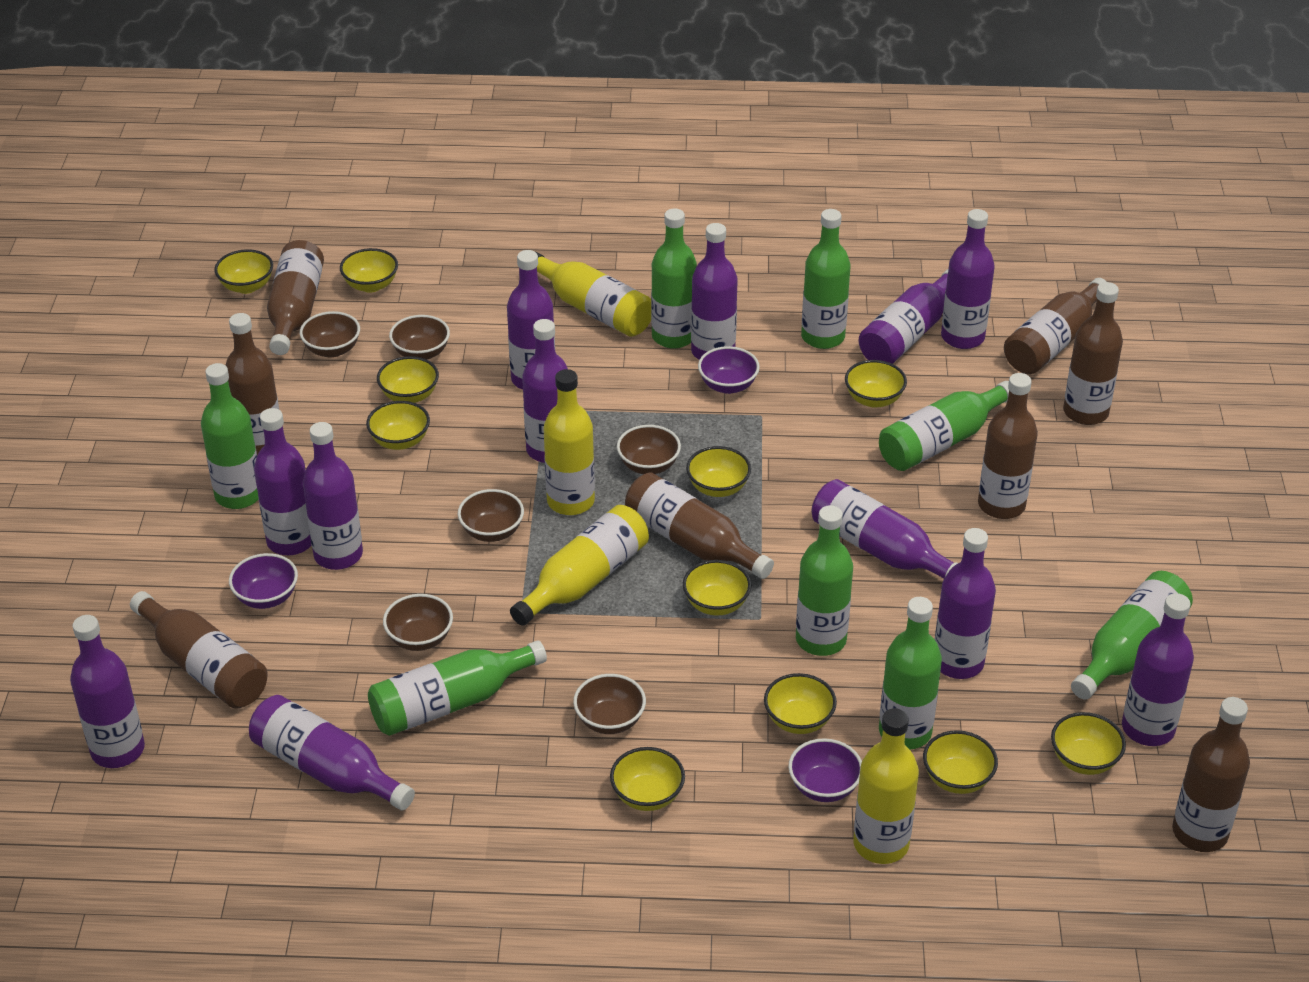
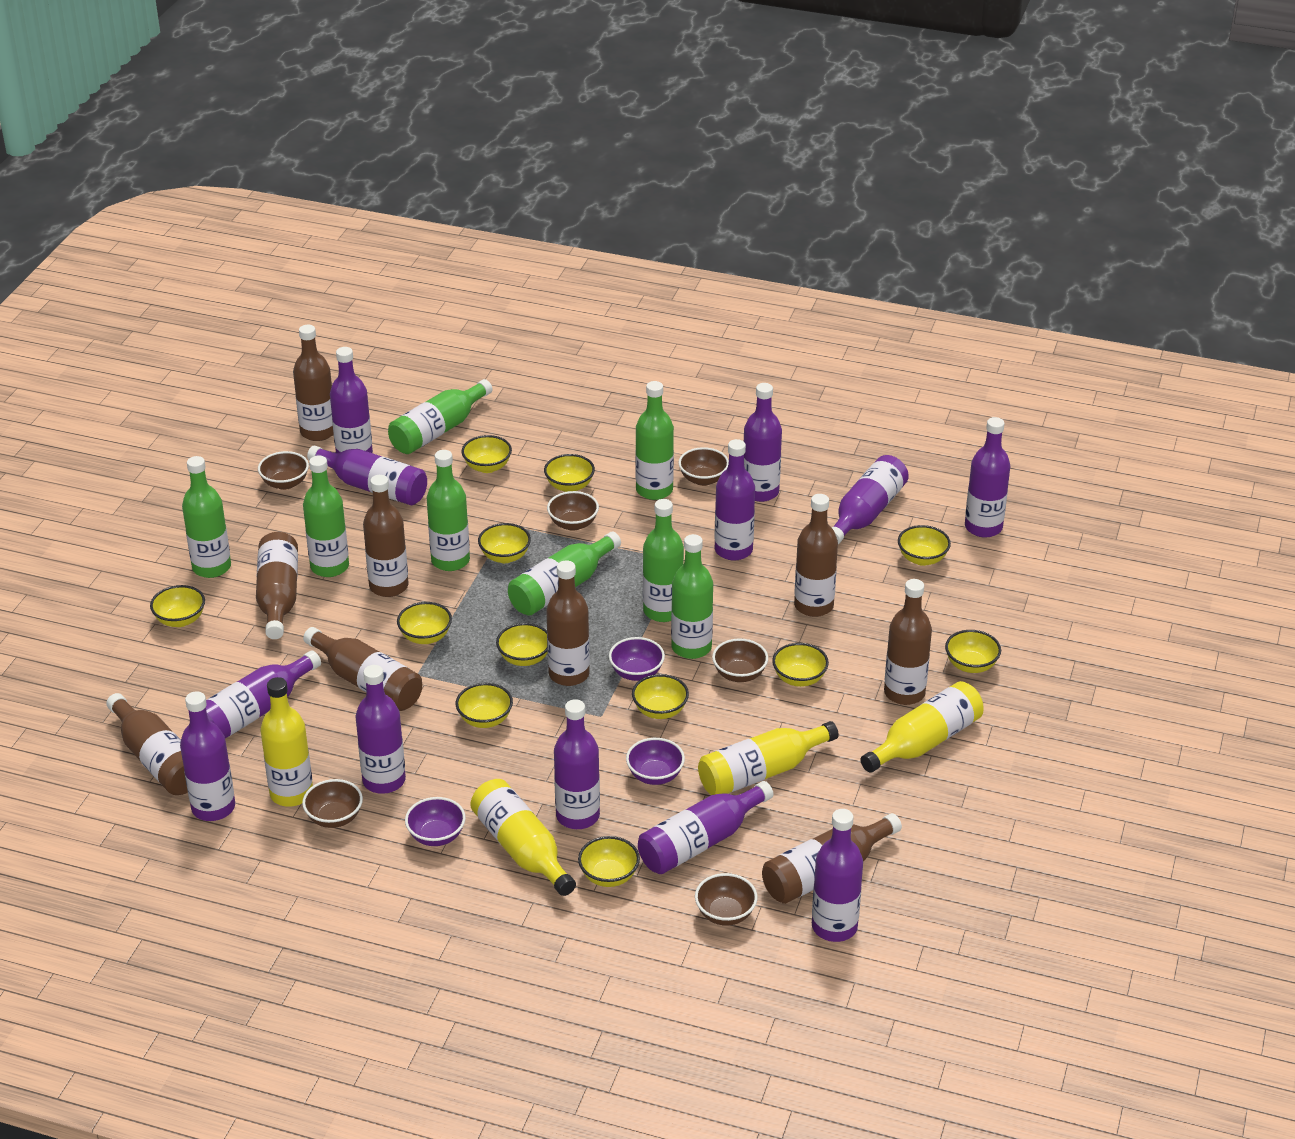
brown bottle: 8 -> 9
yellow bowl: 11 -> 12

